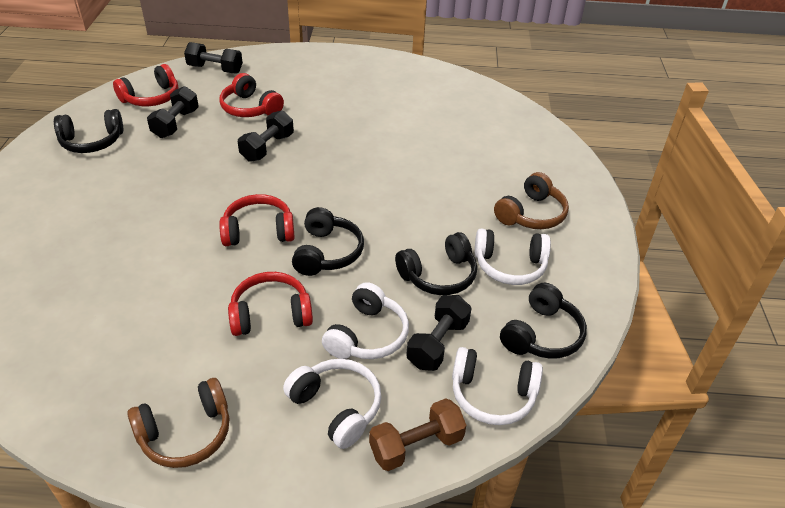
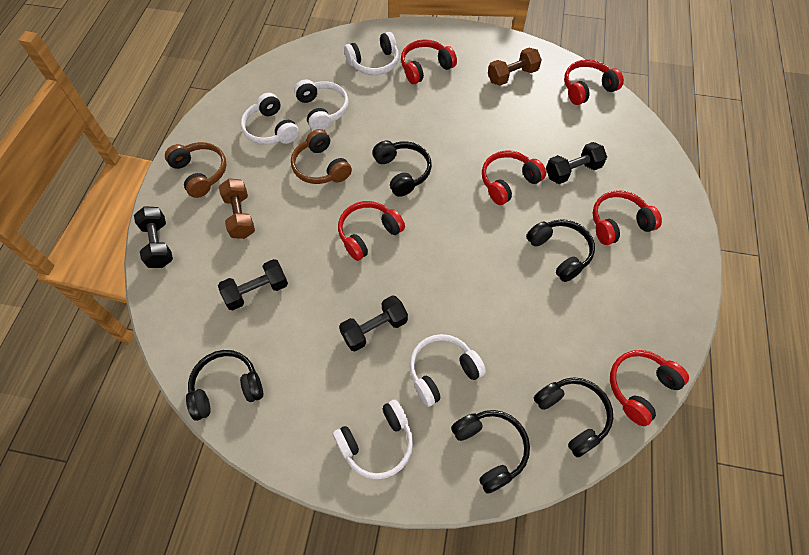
black headphones: 4 -> 5
brown dumbbell: 1 -> 2
red headphones: 4 -> 6
white headphones: 4 -> 5

